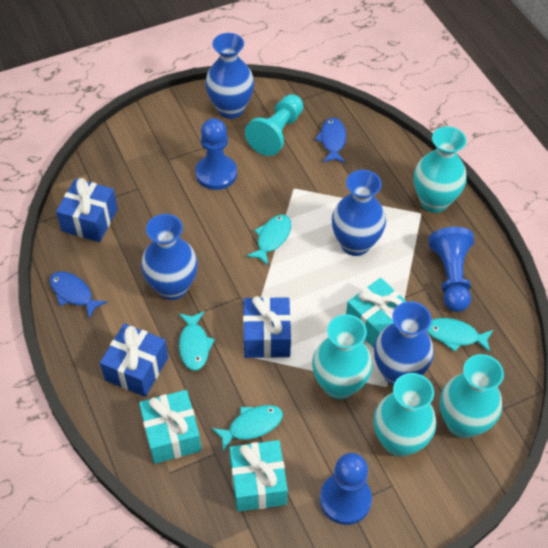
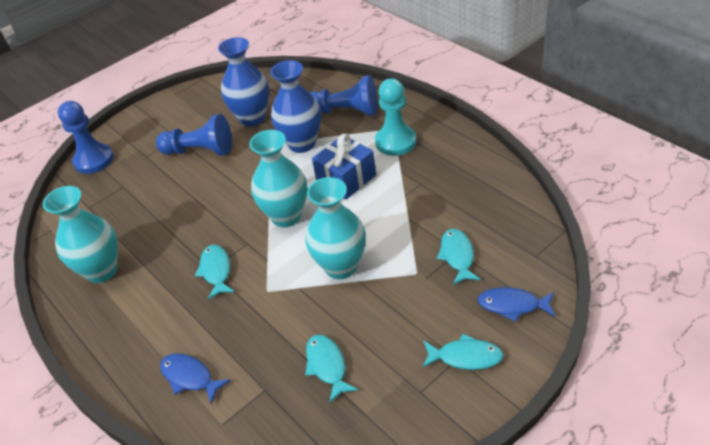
blue gift: 3 -> 1
blue vase: 4 -> 2
turquoise gift: 3 -> 0
turquoise vase: 4 -> 3

